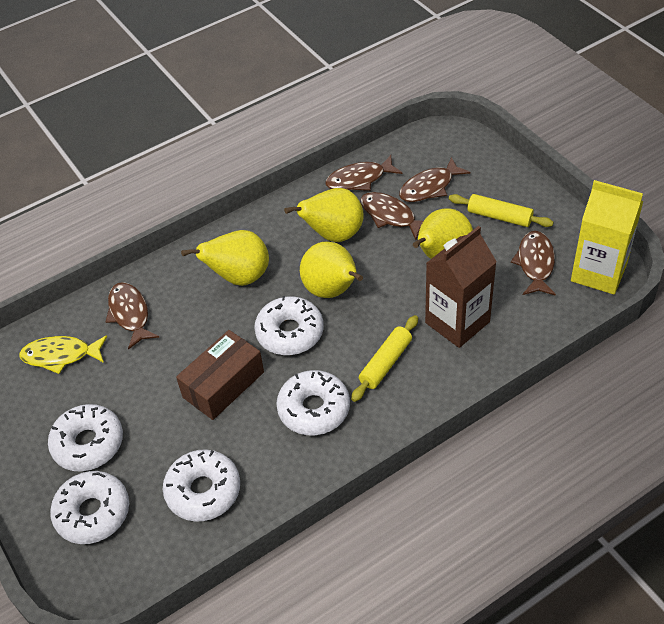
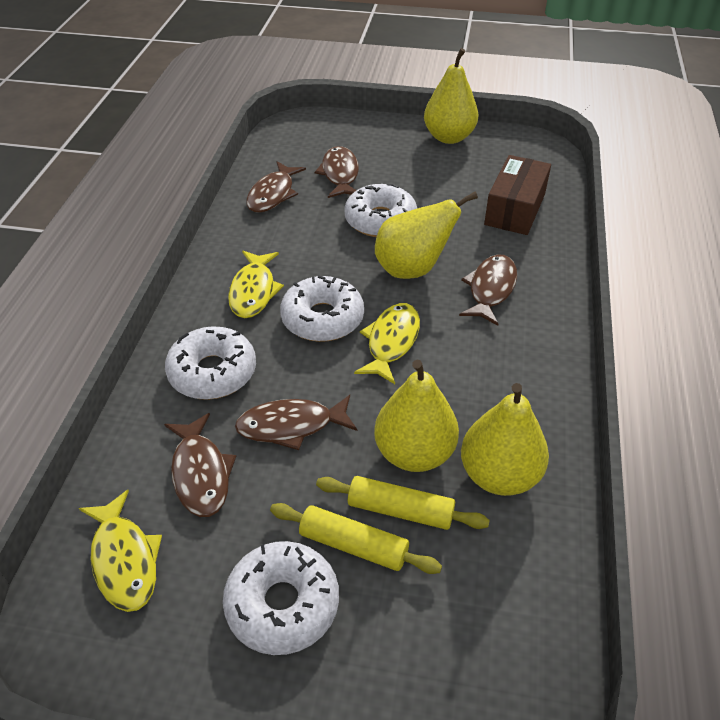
brown carton: 1 -> 0
white donut: 5 -> 4
yellow carton: 1 -> 0
yellow fish: 1 -> 3

